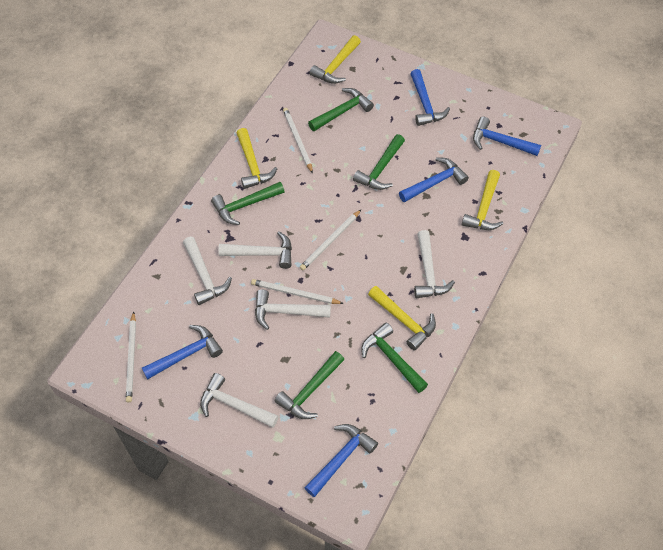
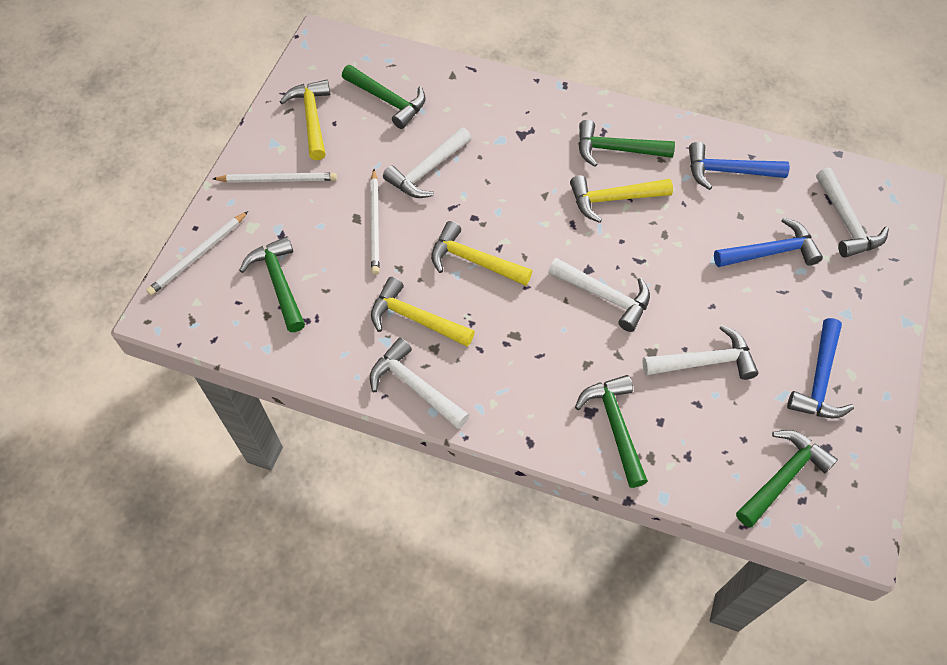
blue hammer: 5 -> 3
white pencil: 4 -> 3

